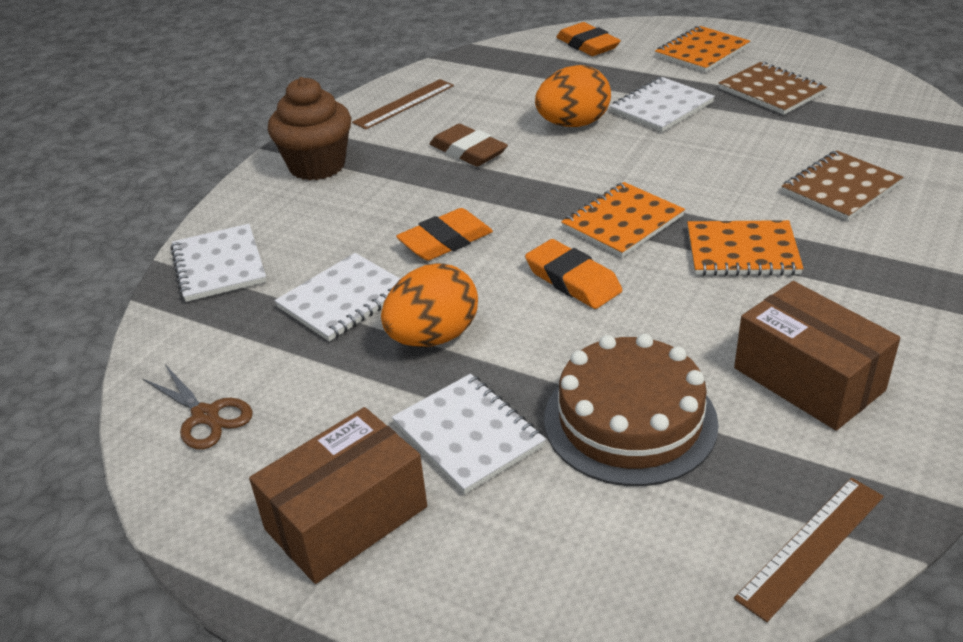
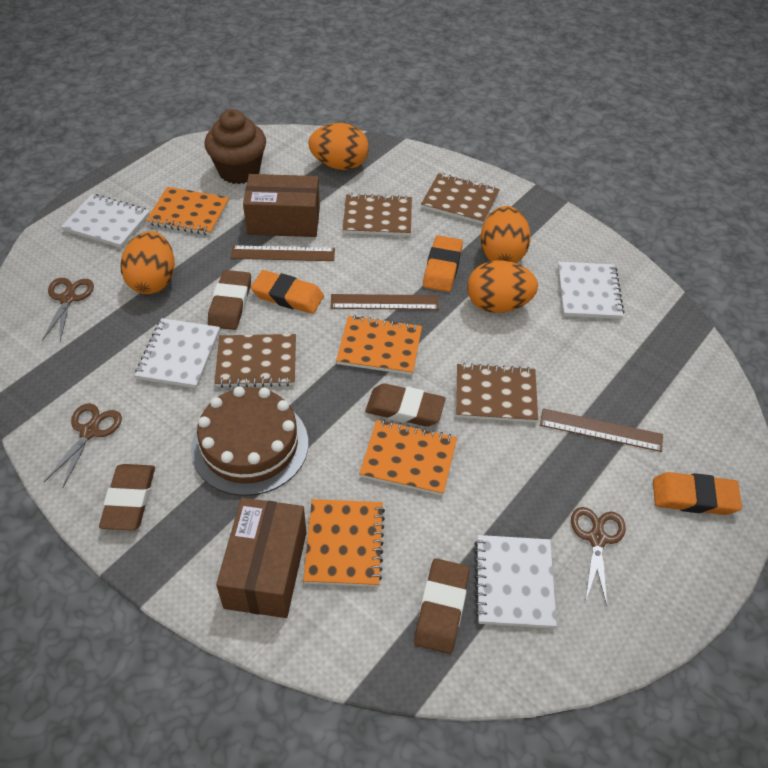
brown eraser: 1 -> 4
brown notebook: 2 -> 4
brown ruler: 2 -> 3
brown scissors: 1 -> 3
orange egg: 2 -> 4
orange notebook: 3 -> 4

